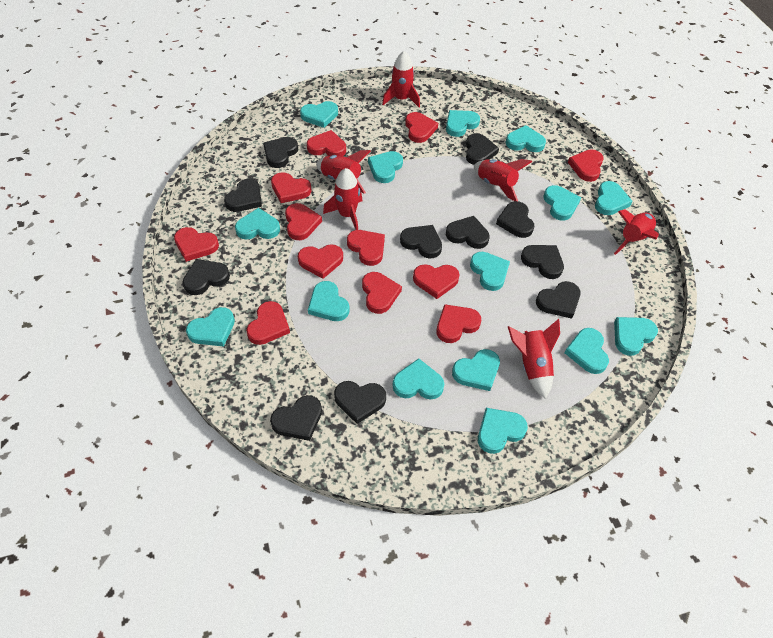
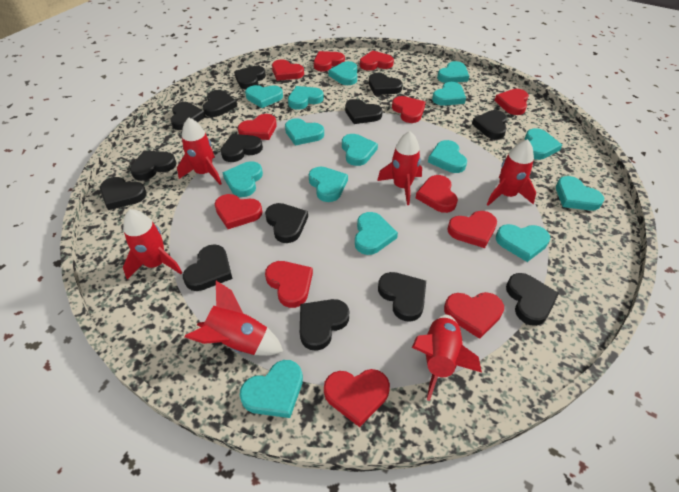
black heart: 11 -> 14

